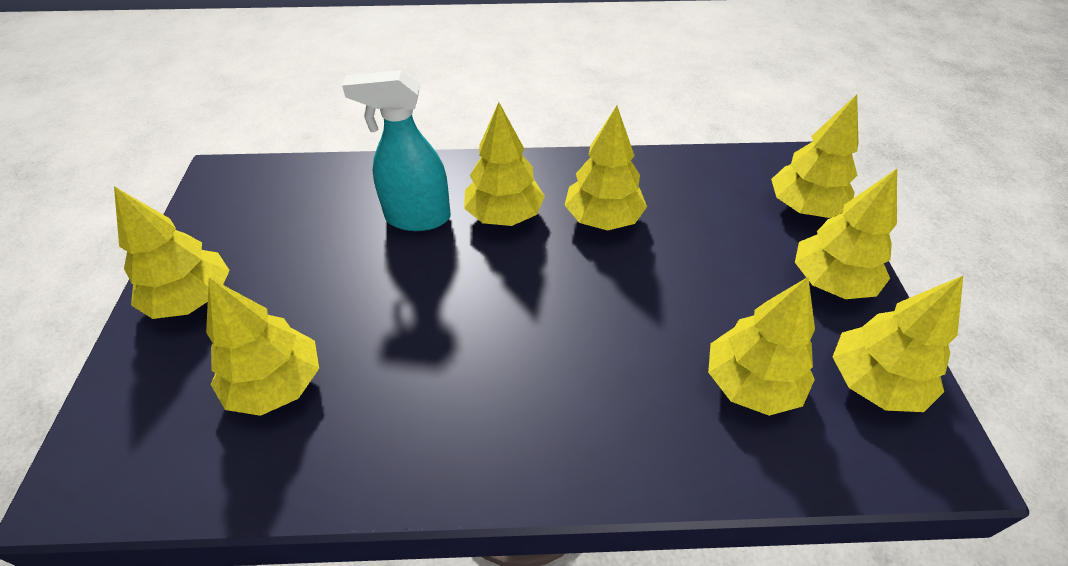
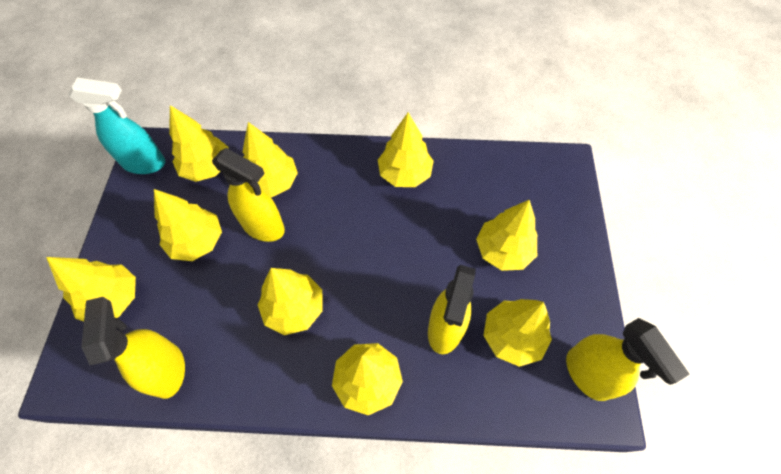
yellow spray bottle: 0 -> 4
yellow tree: 8 -> 9

